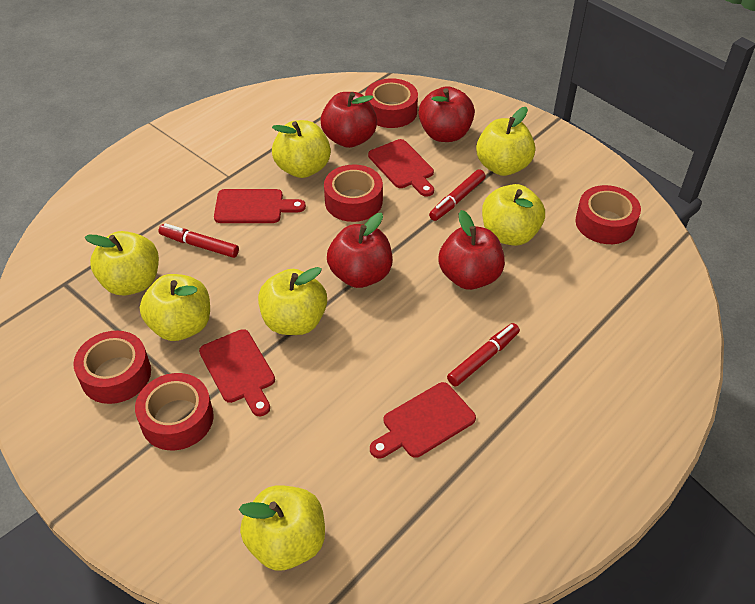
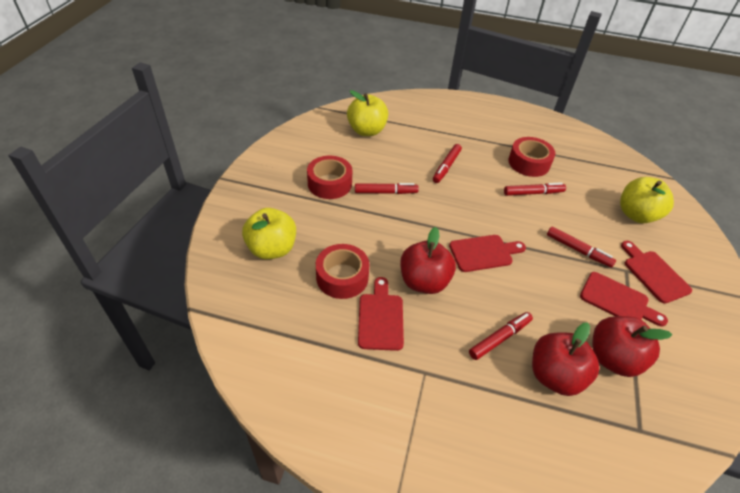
red apple: 4 -> 3
red marker: 3 -> 5
red tape: 5 -> 3
yellow apple: 7 -> 3

